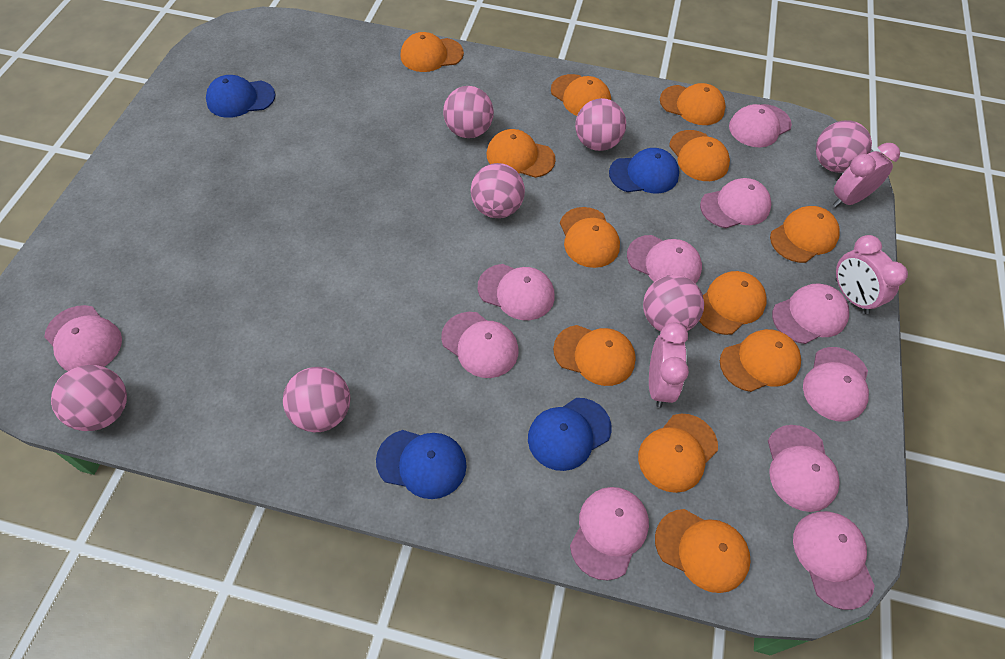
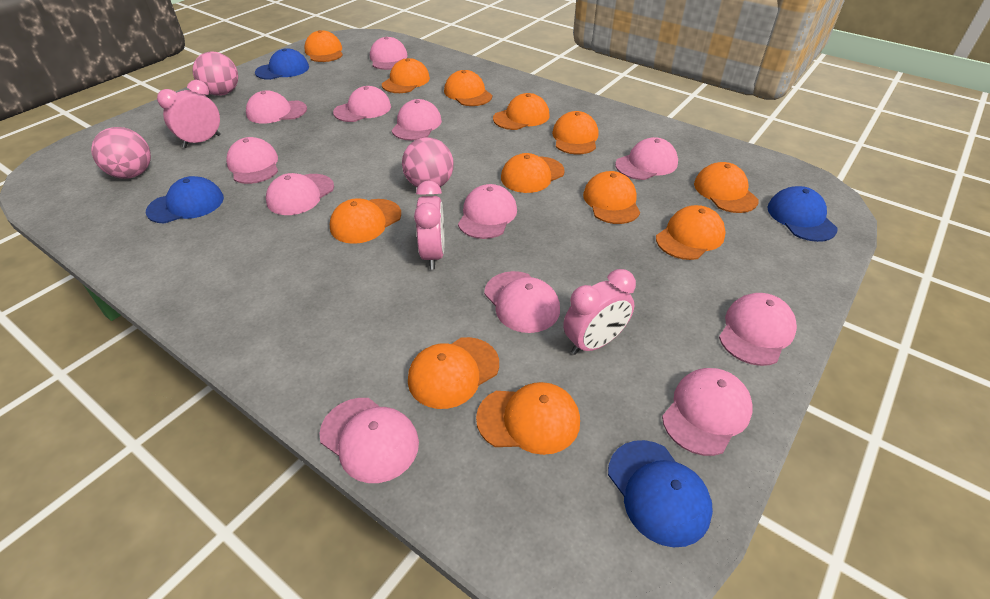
pink ball: 7 -> 3
pink cap: 11 -> 12

